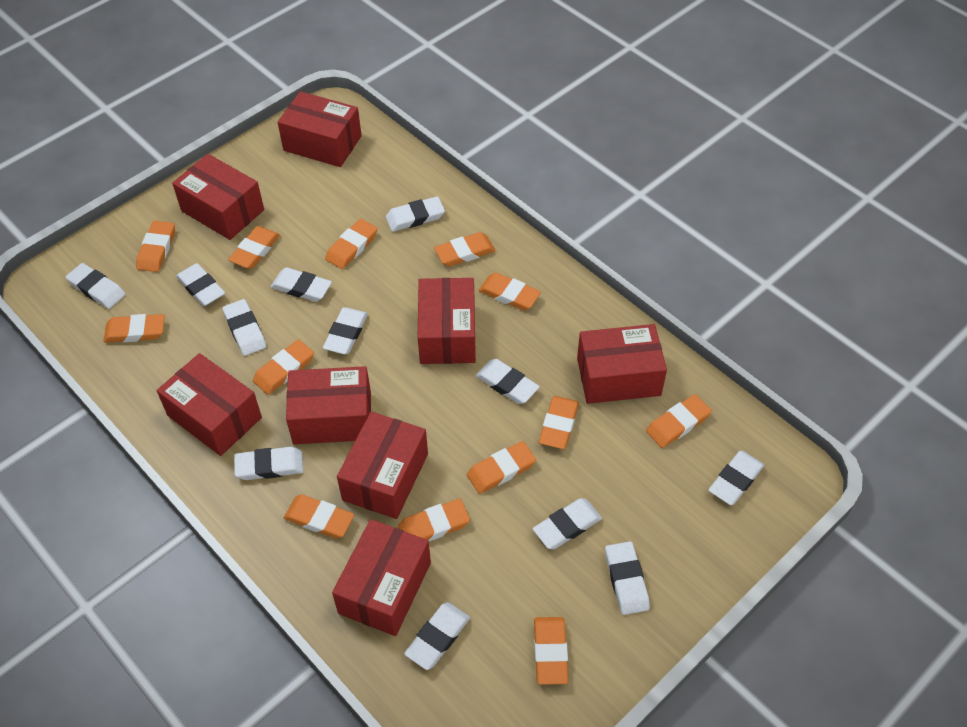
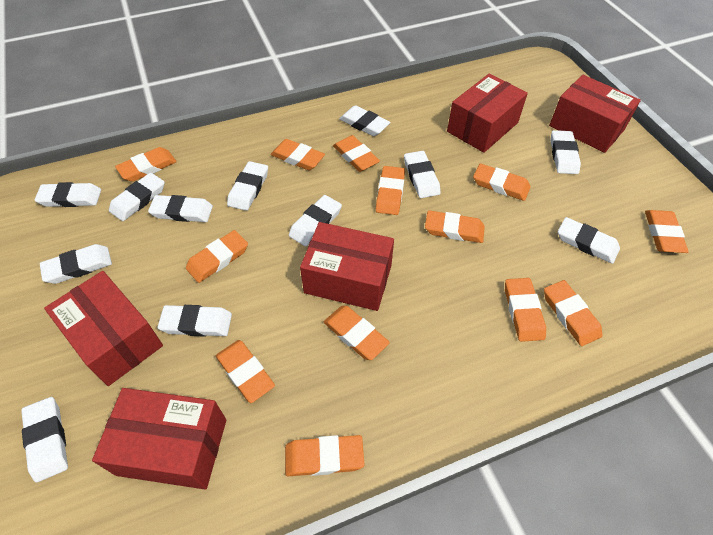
red box: 8 -> 5

